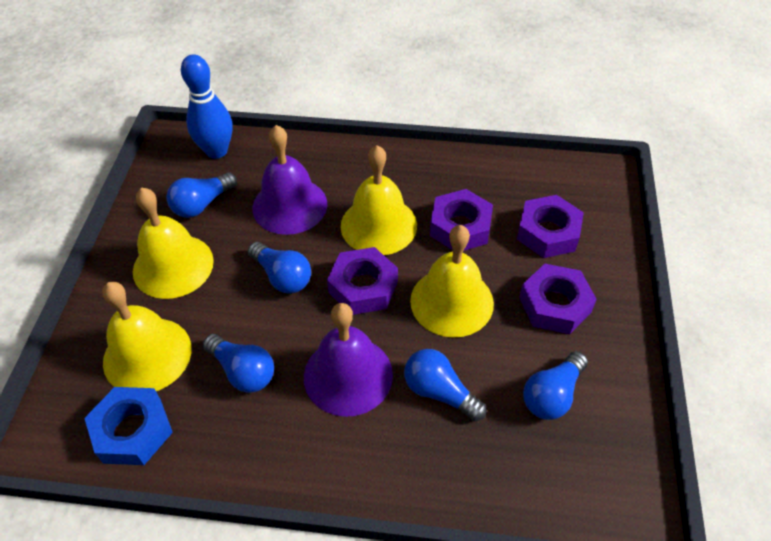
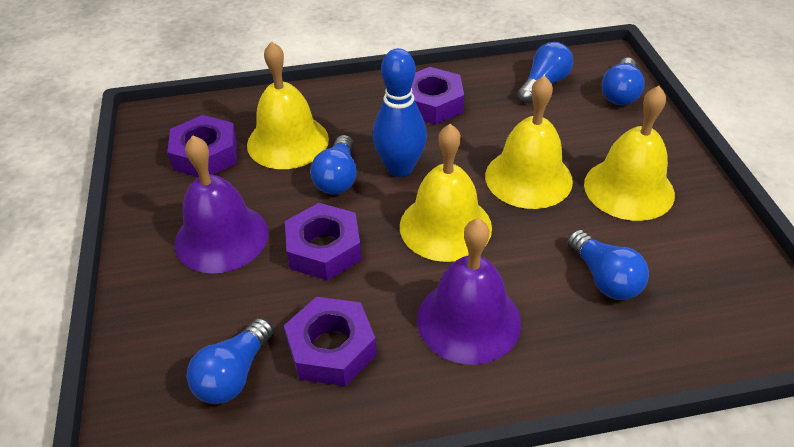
blue nut: 1 -> 0

